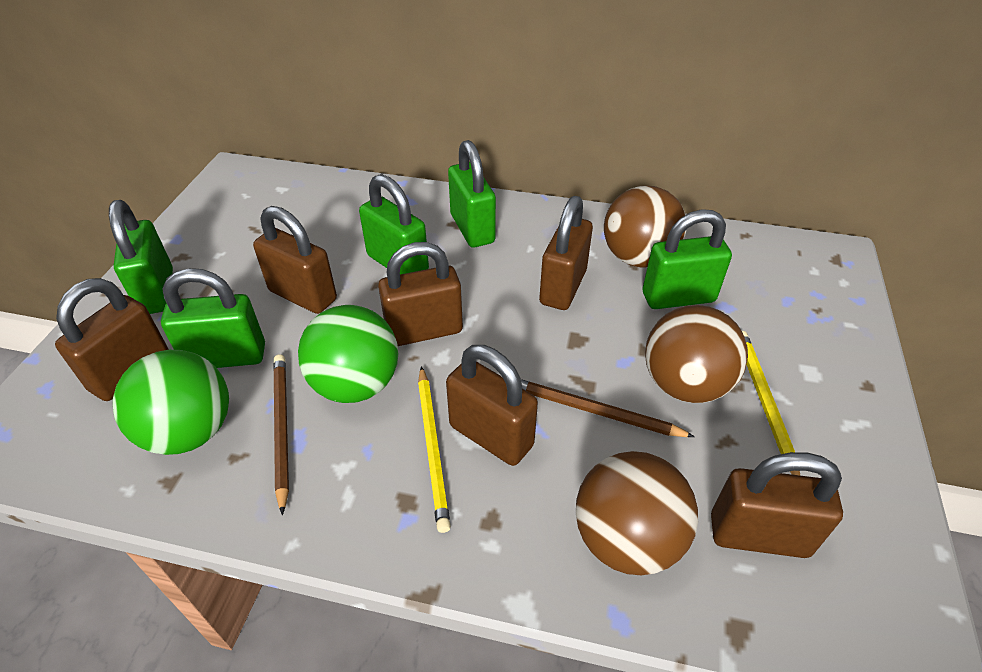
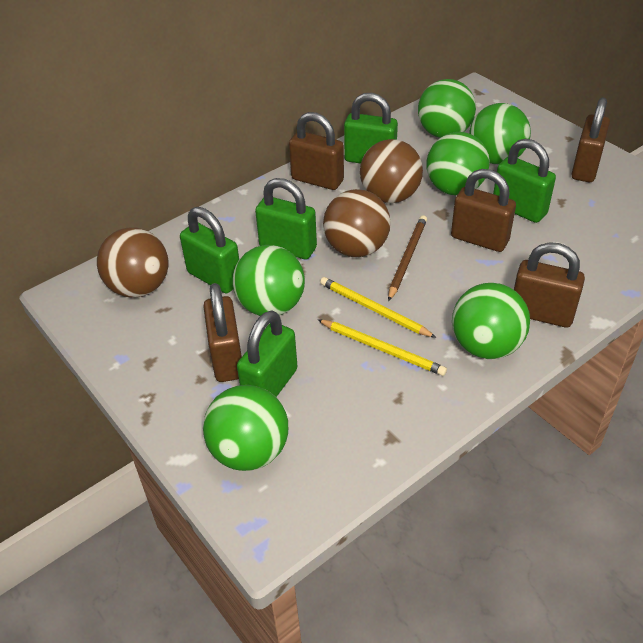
brown padlock: 6 -> 5
brown pencil: 2 -> 1
green ball: 2 -> 6

